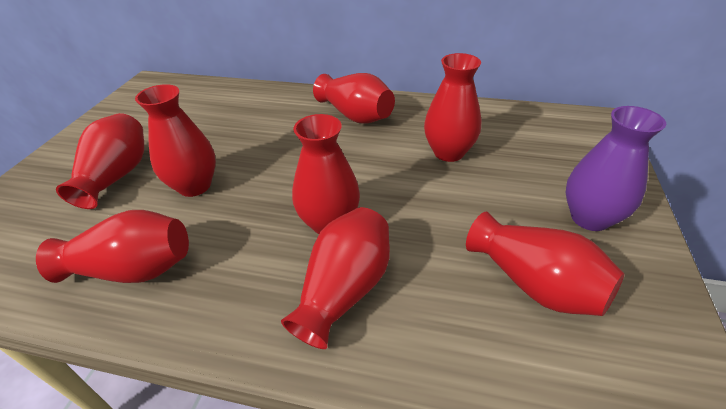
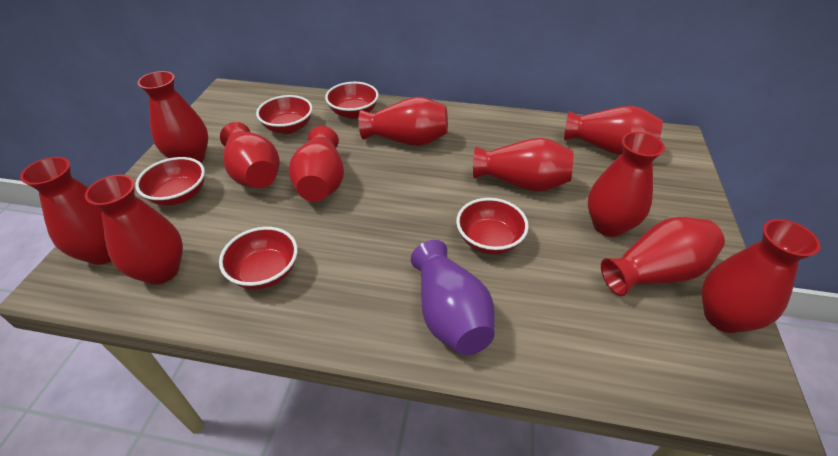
red bowl: 0 -> 5
red vase: 8 -> 11

